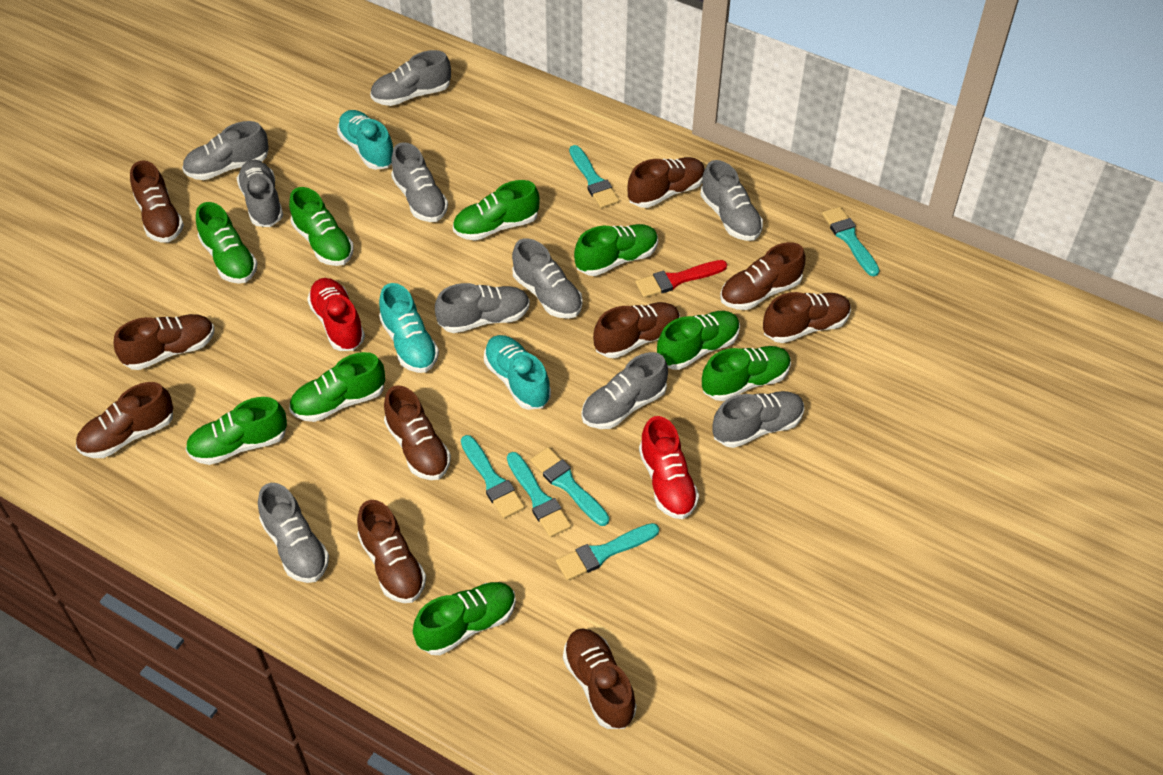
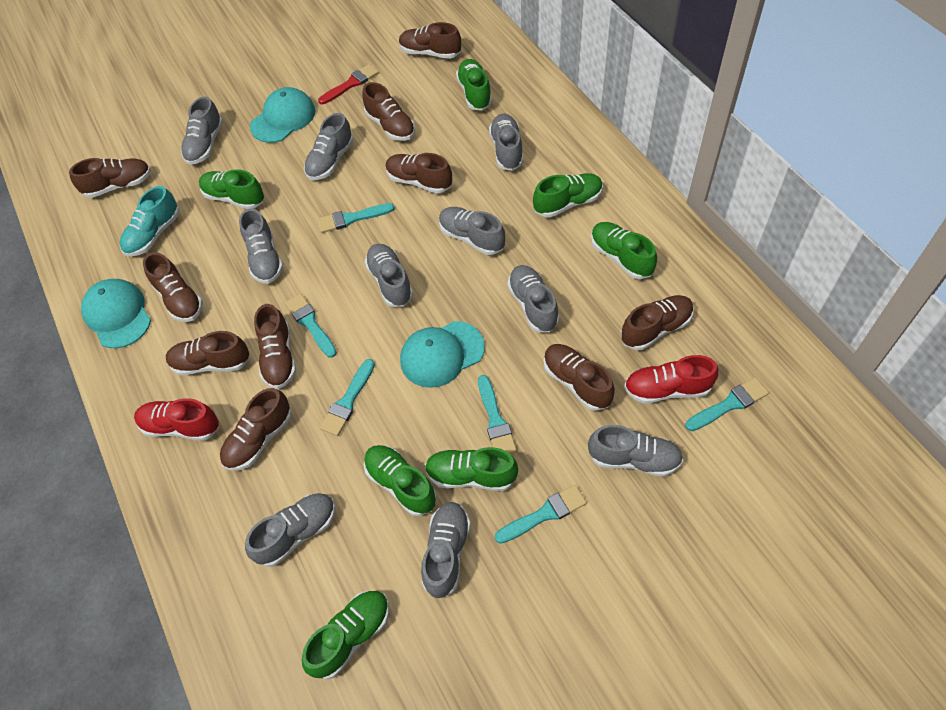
green shoe: 9 -> 7
turquoise cap: 0 -> 3
turquoise shoe: 3 -> 1

